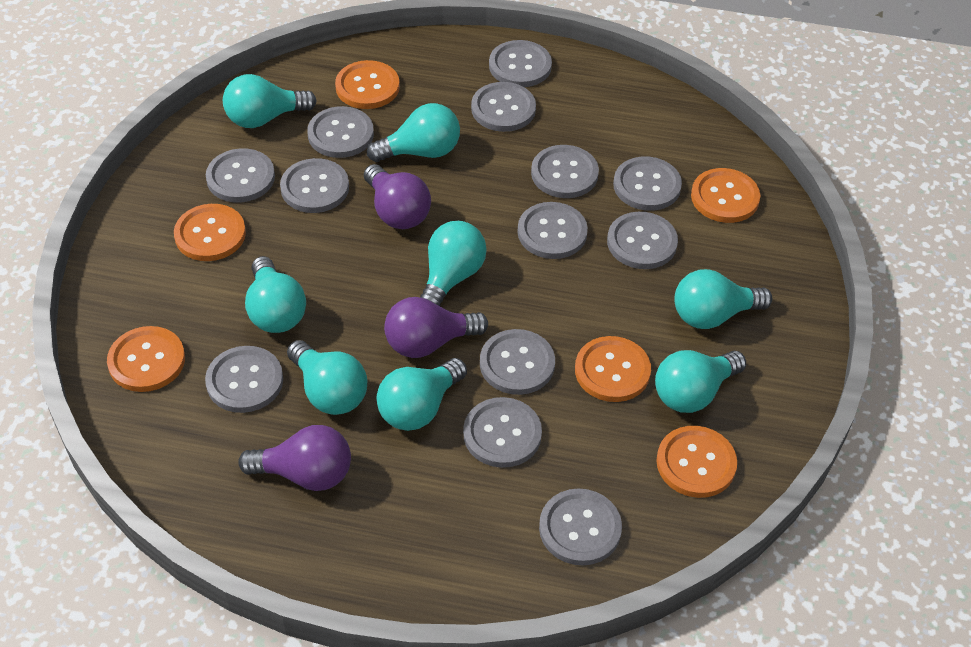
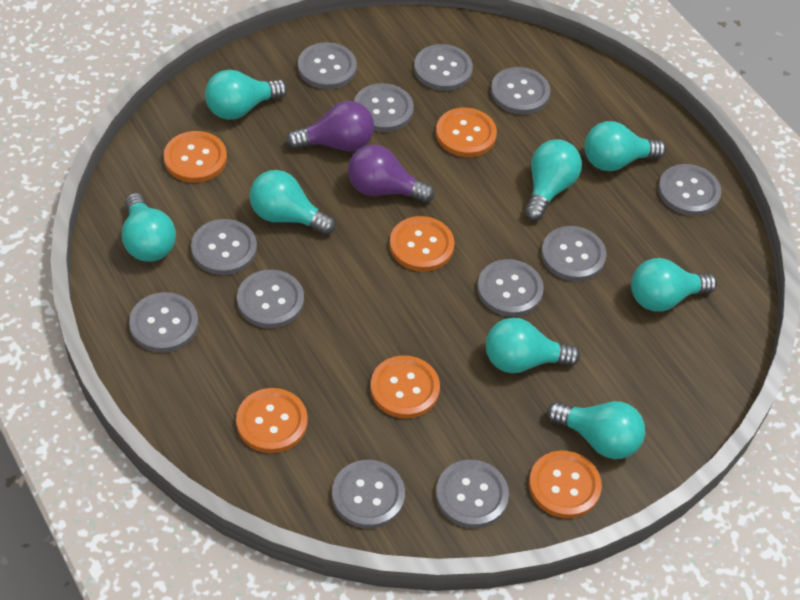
grey button: 13 -> 12
purple light bulb: 3 -> 2

